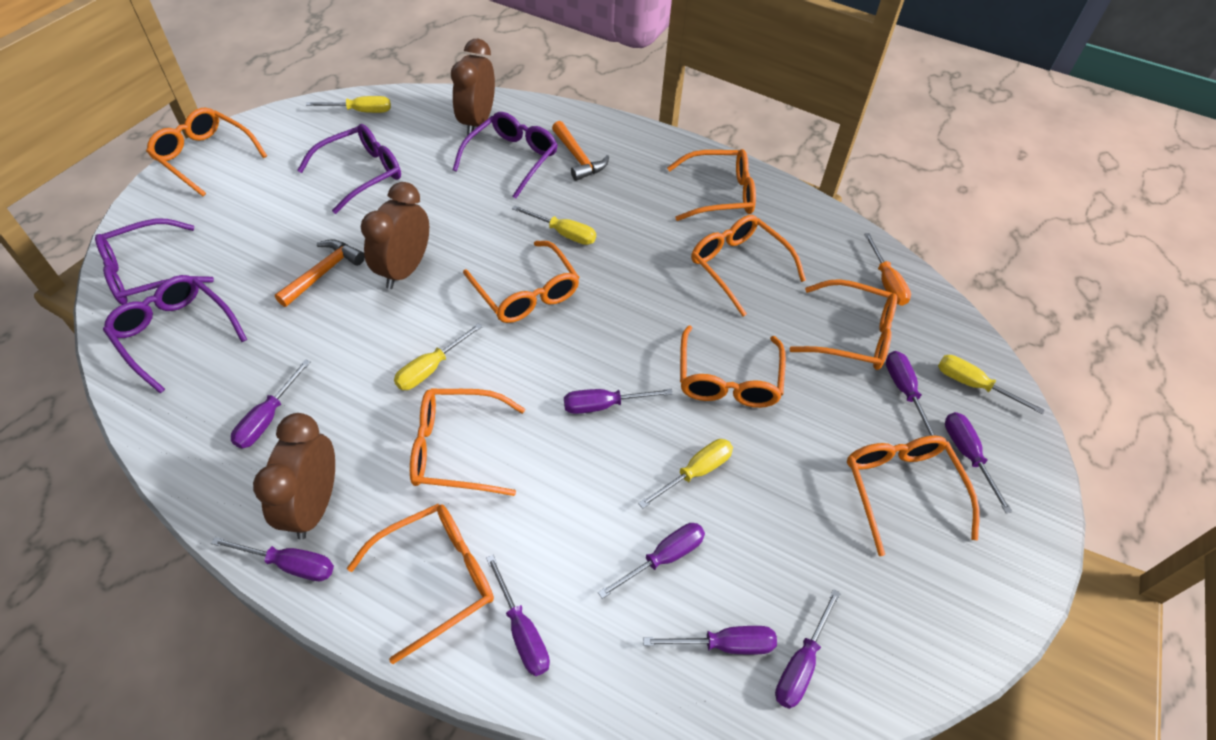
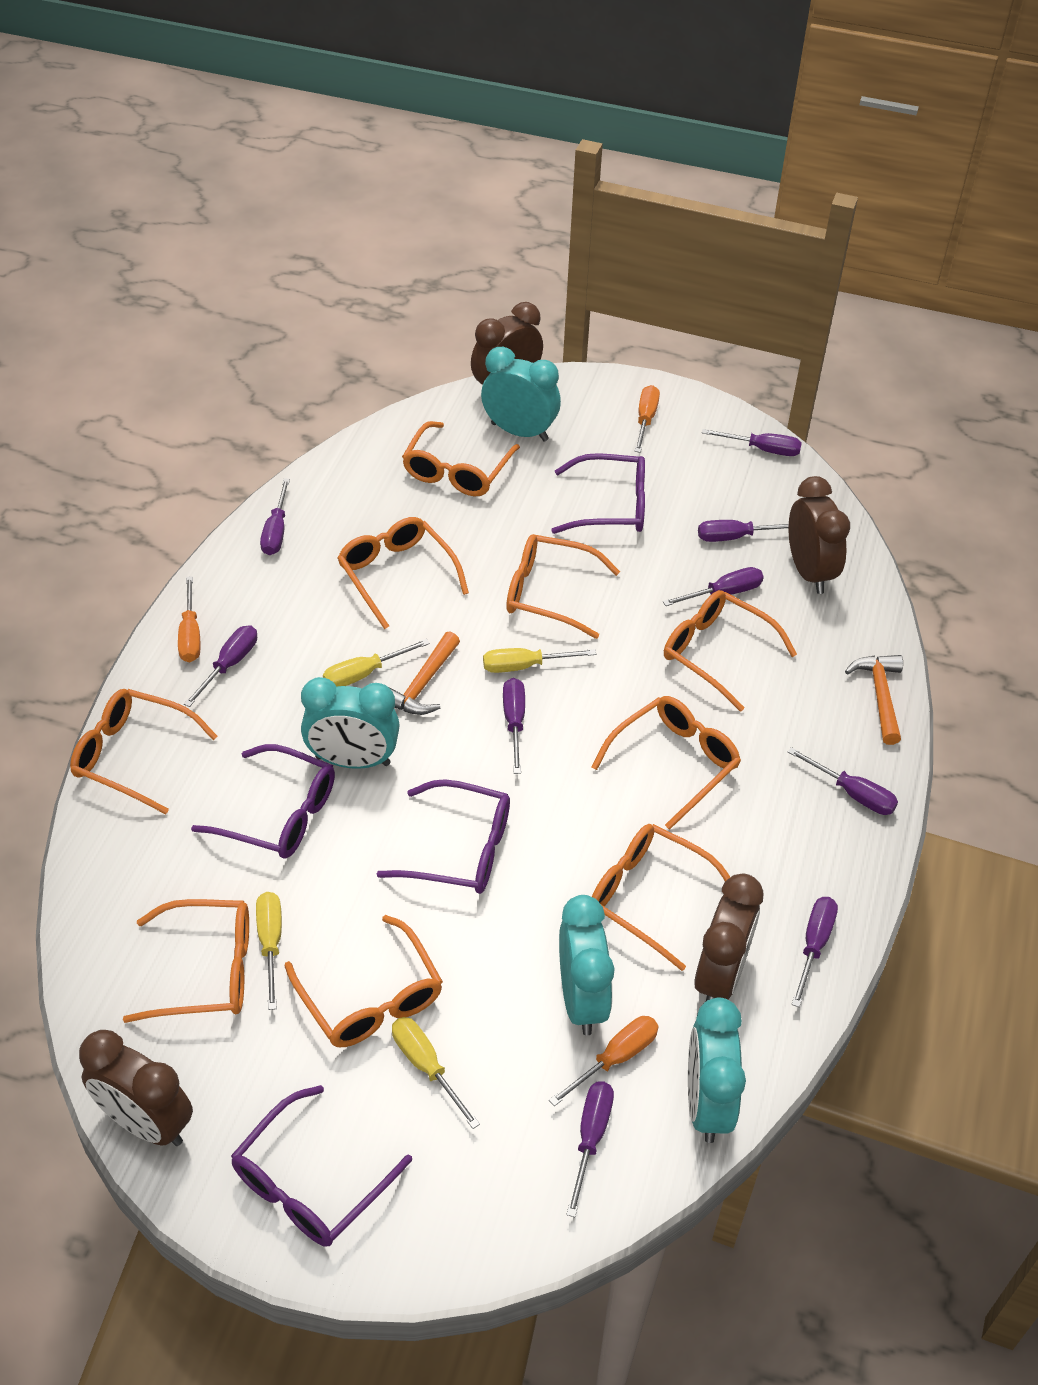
brown clock: 3 -> 4
orange screwdriver: 1 -> 3
turquoise clock: 0 -> 4
yellow screwdriver: 5 -> 4

